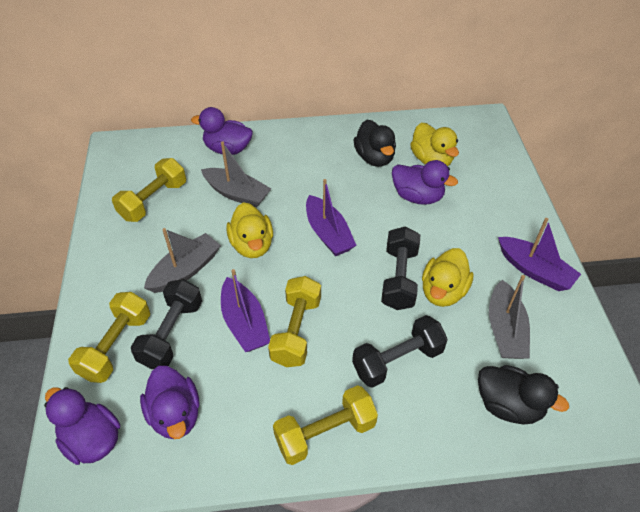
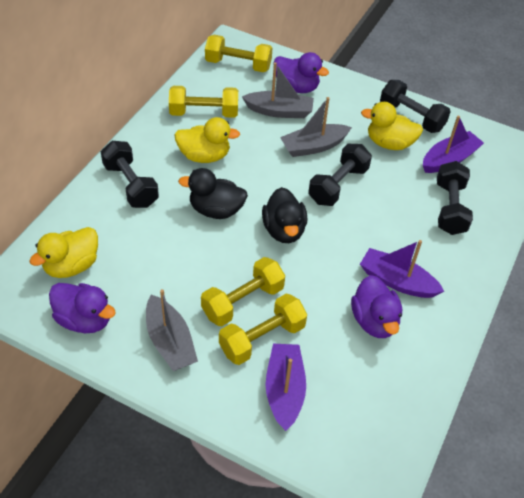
black dumbbell: 3 -> 4
purple duck: 4 -> 3

